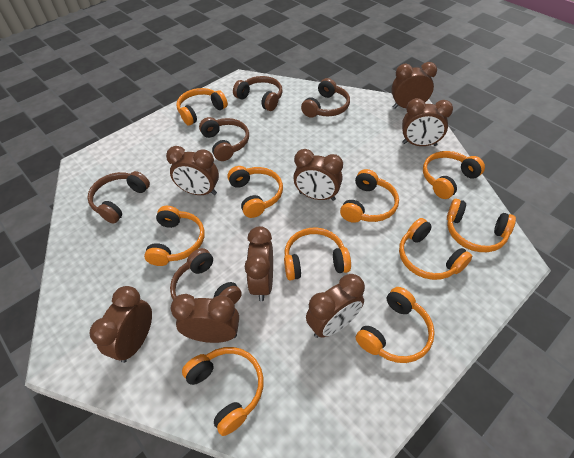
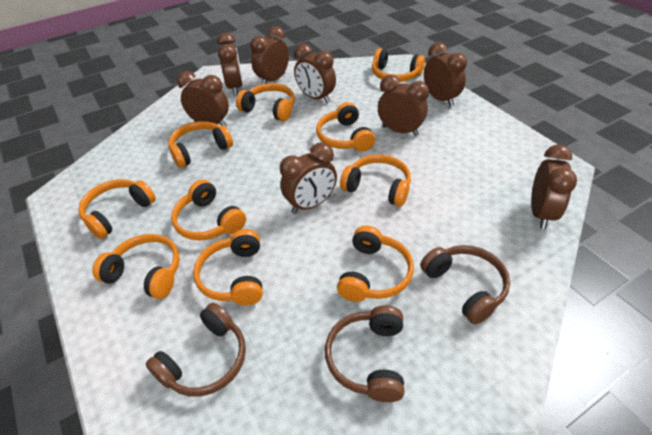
brown headphones: 5 -> 3

